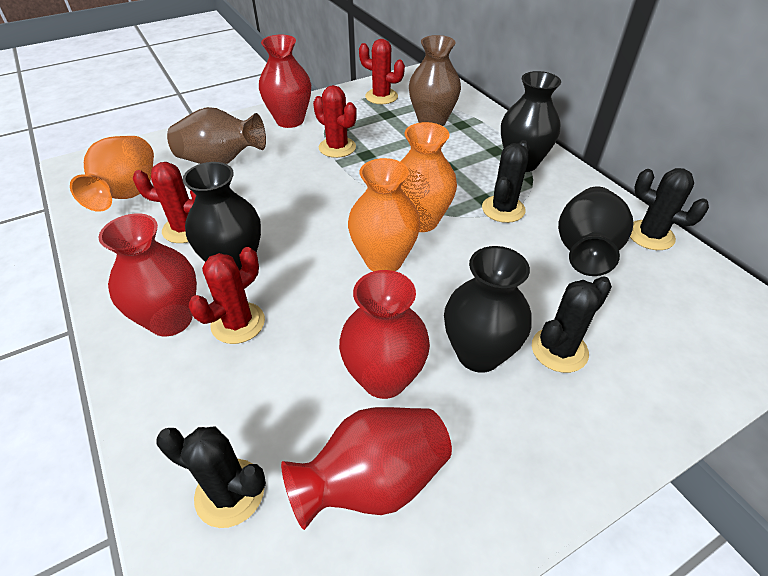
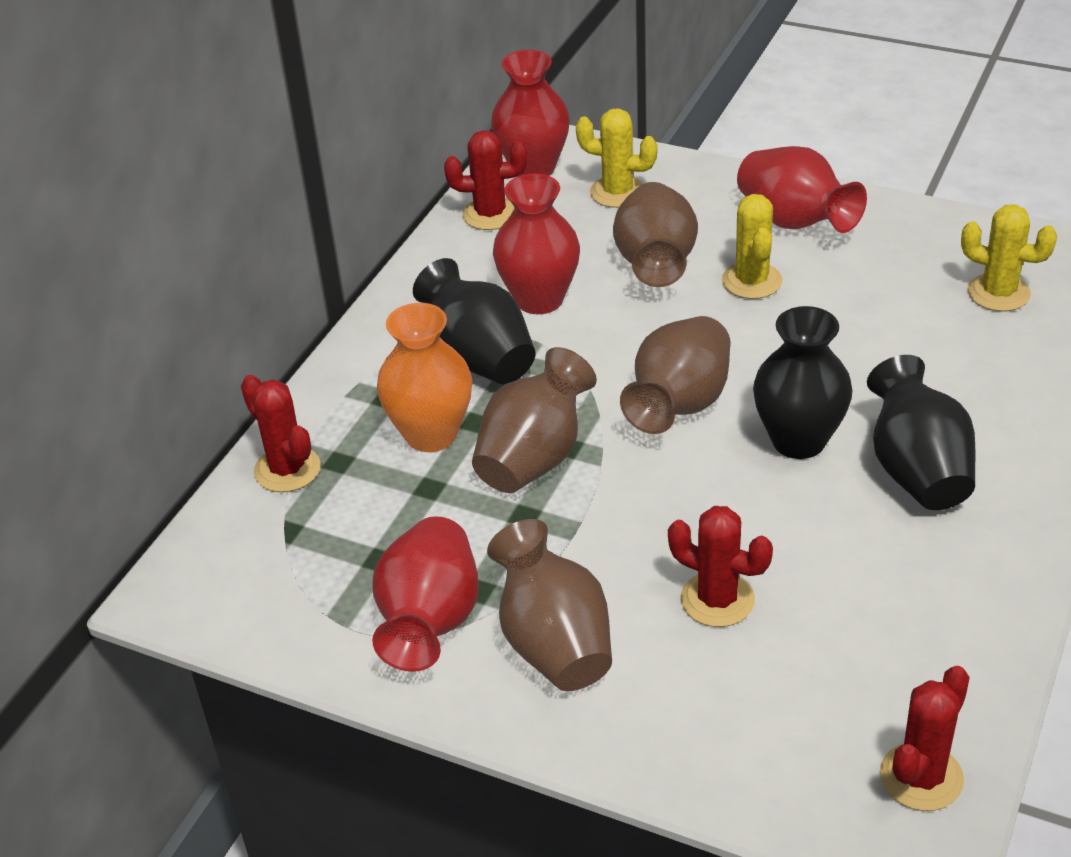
black cactus: 4 -> 0
black vase: 4 -> 3
brown vase: 2 -> 4
orange vase: 3 -> 1
yellow cactus: 0 -> 3

